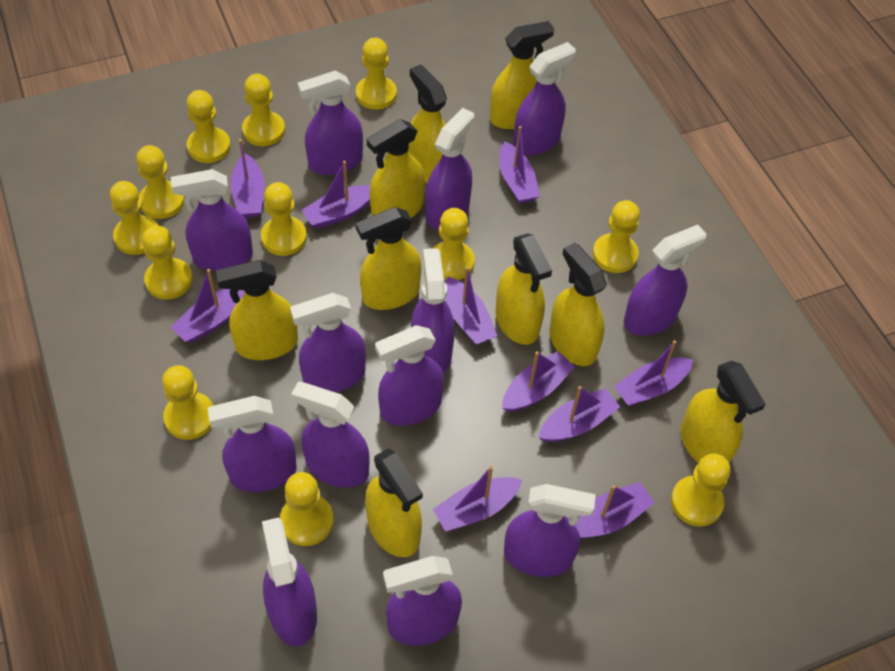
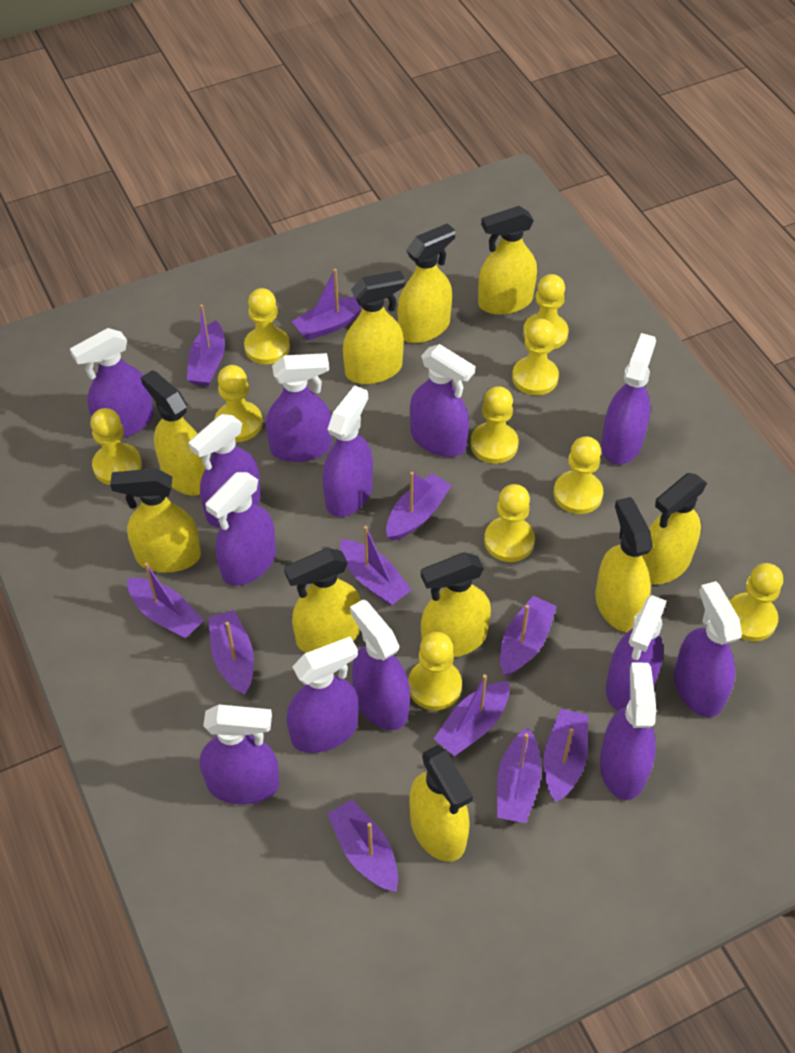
purple boat: 10 -> 11
yellow pawn: 12 -> 10
yellow spray bottle: 9 -> 10

